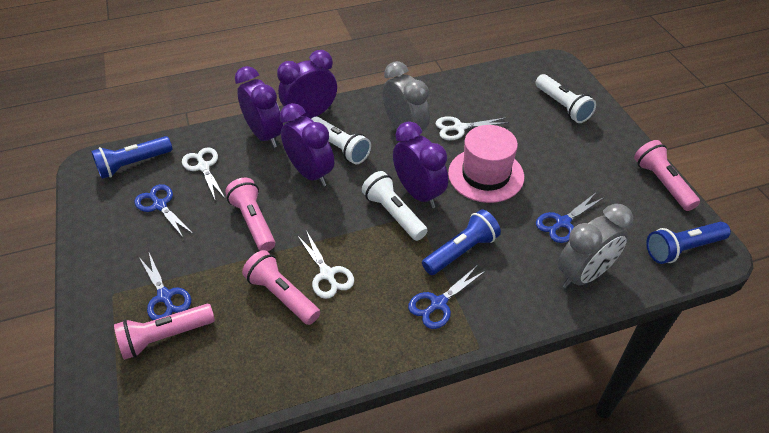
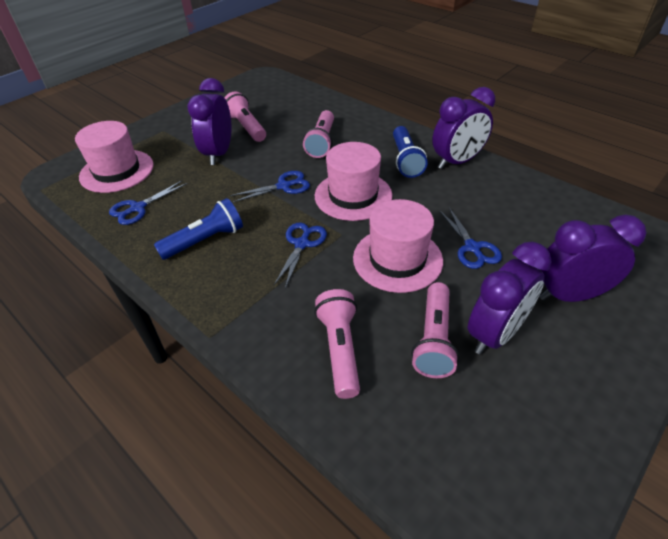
blue flashlight: 3 -> 2
grey clock: 2 -> 0
pink hat: 1 -> 3
white flashlight: 3 -> 0
white scissors: 3 -> 0

